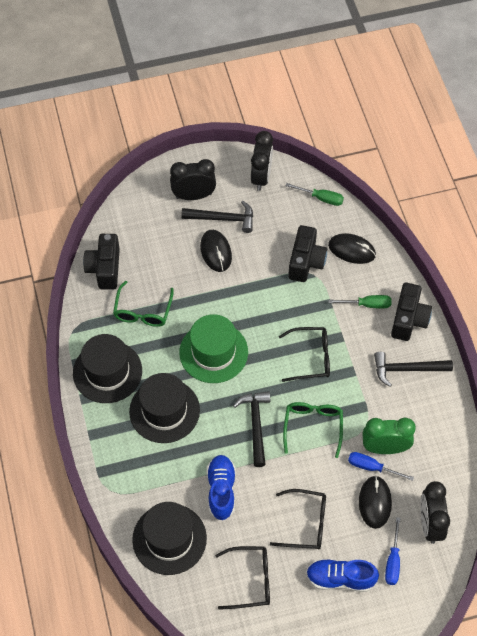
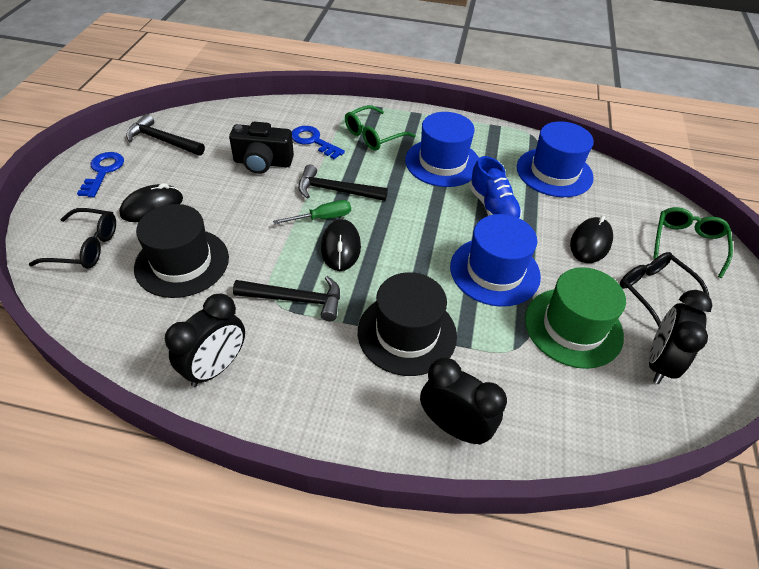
black camera: 3 -> 1
black glasses: 3 -> 2
black hat: 3 -> 2
blue hat: 0 -> 3
blue key: 0 -> 2
blue screwdriver: 2 -> 0
blue shoe: 2 -> 1
green clock: 1 -> 0
green screwdriver: 2 -> 1

